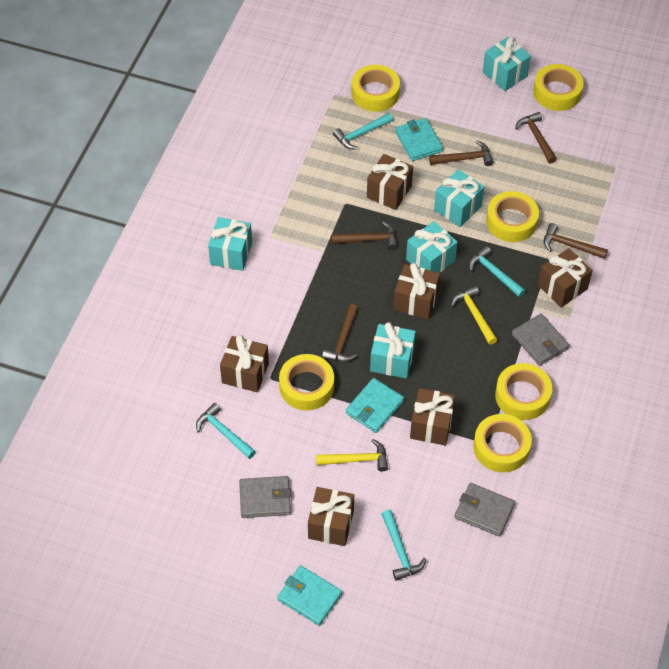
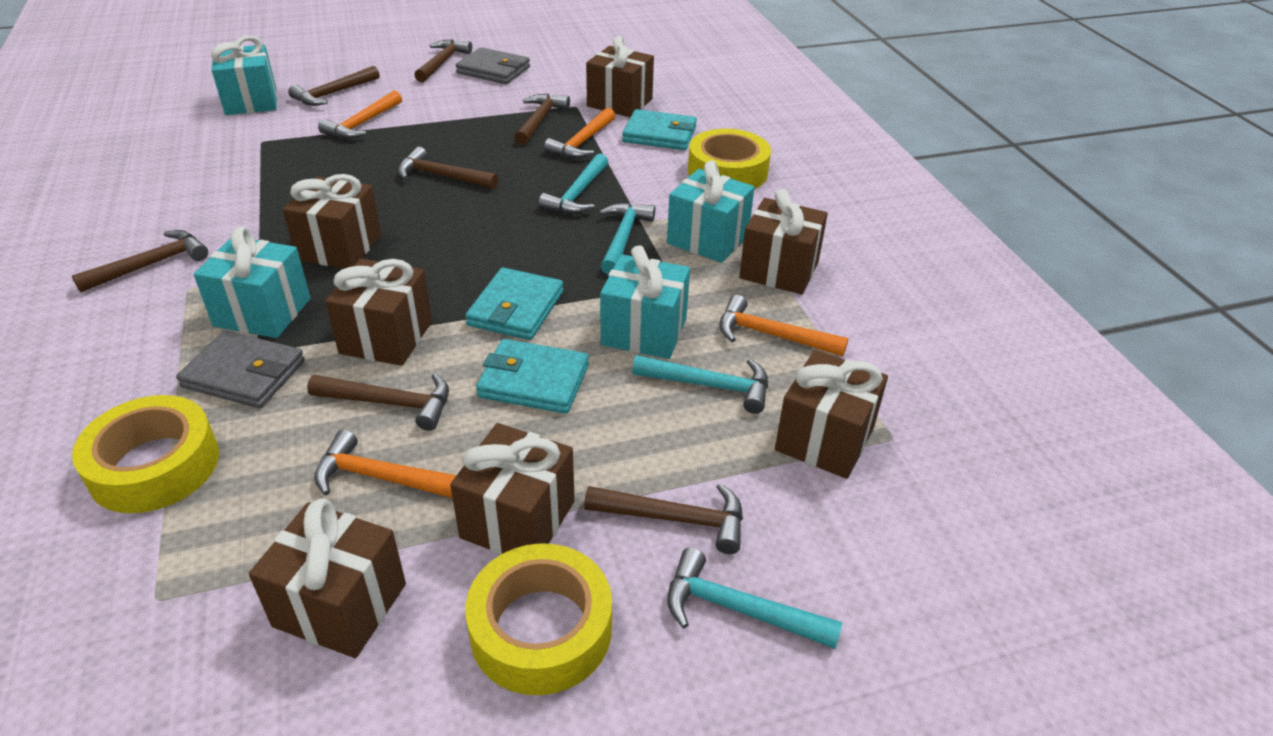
brown gift: 6 -> 7
brown hammer: 5 -> 7
grey wallet: 3 -> 2
orange hammer: 0 -> 4
turquoise gift: 5 -> 4
yellow hammer: 2 -> 0
yellow tape: 6 -> 3

